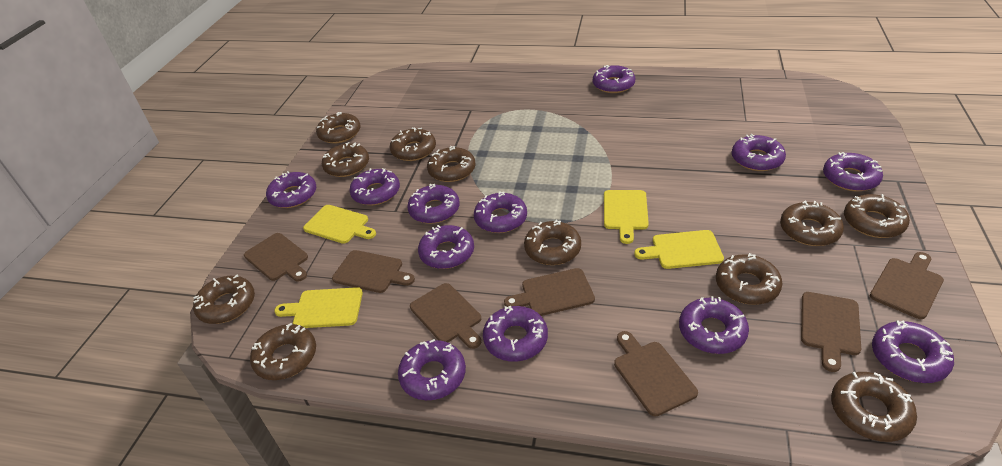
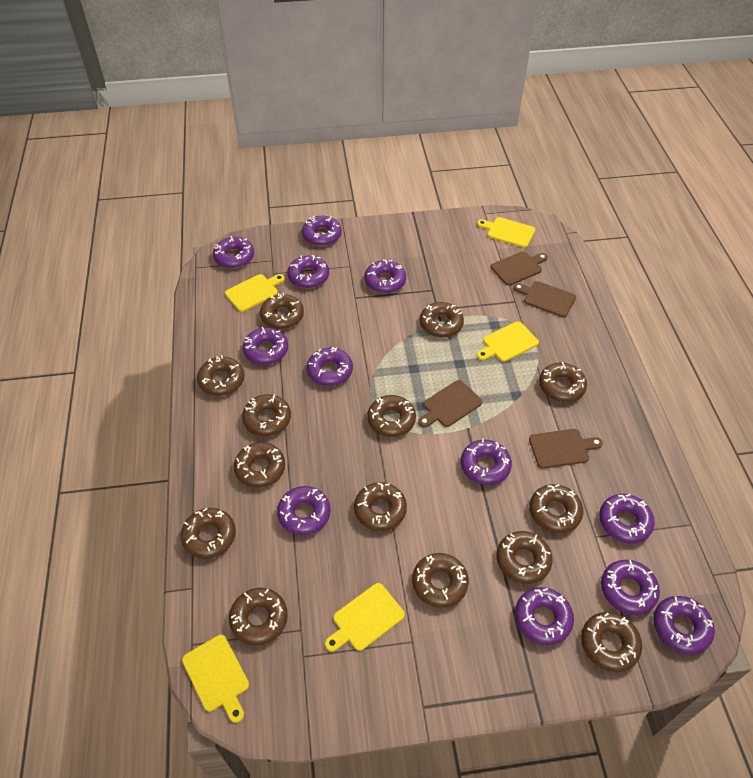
brown cutting board: 7 -> 4
brown donut: 11 -> 14
yellow cutting board: 4 -> 5

